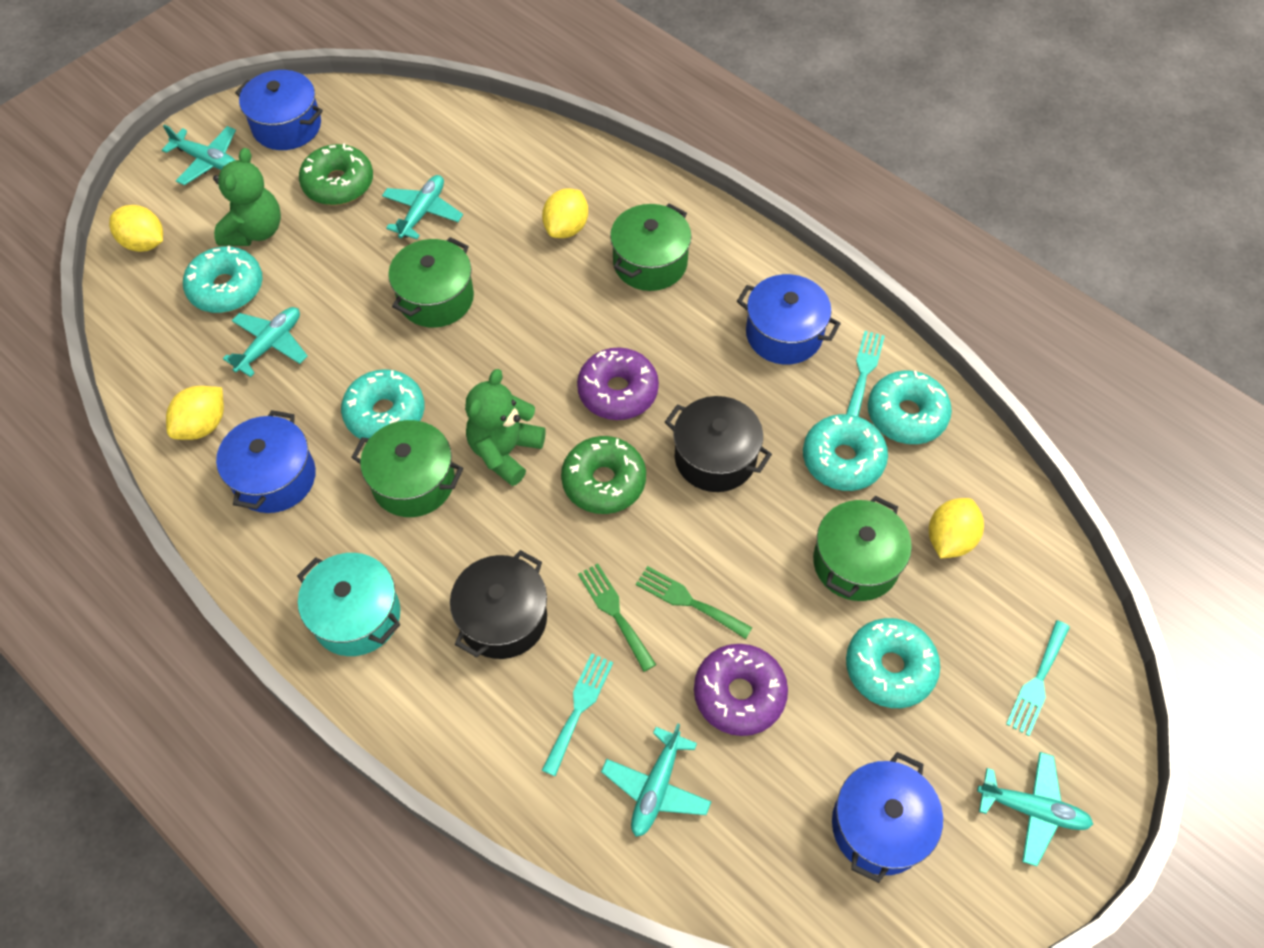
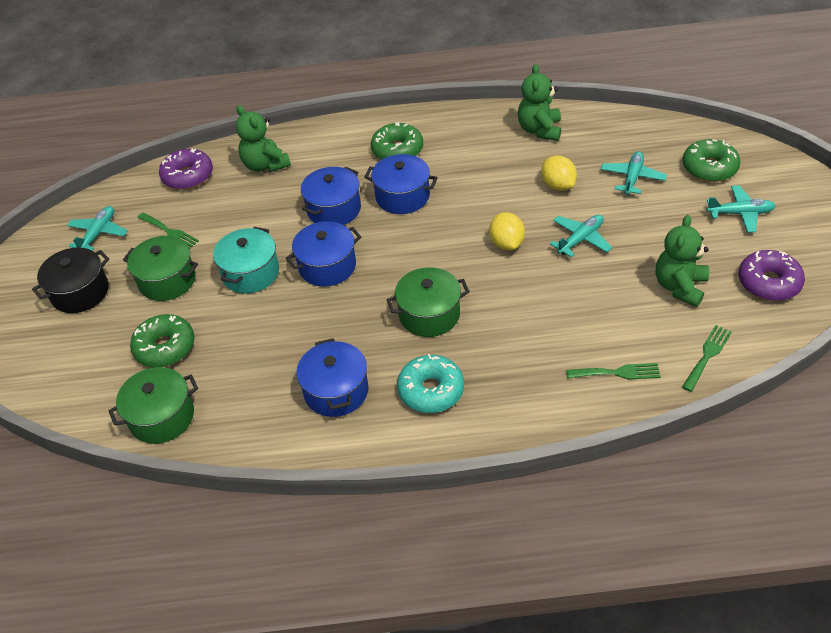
black pot: 2 -> 1
green donut: 2 -> 3
green fork: 2 -> 3
green pot: 4 -> 3
green teddy bear: 2 -> 3
turquoise donut: 5 -> 1
turquoise fork: 3 -> 0
turquoise plane: 5 -> 4
yellow lemon: 4 -> 2

